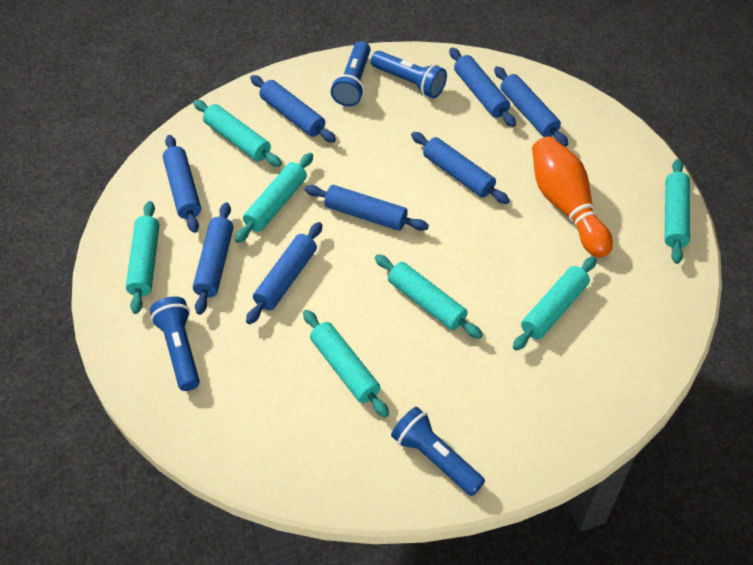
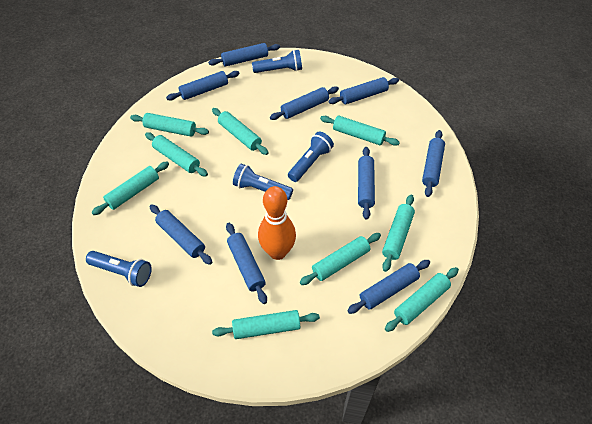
blue rolling pin: 8 -> 9
turquoise rolling pin: 7 -> 9

